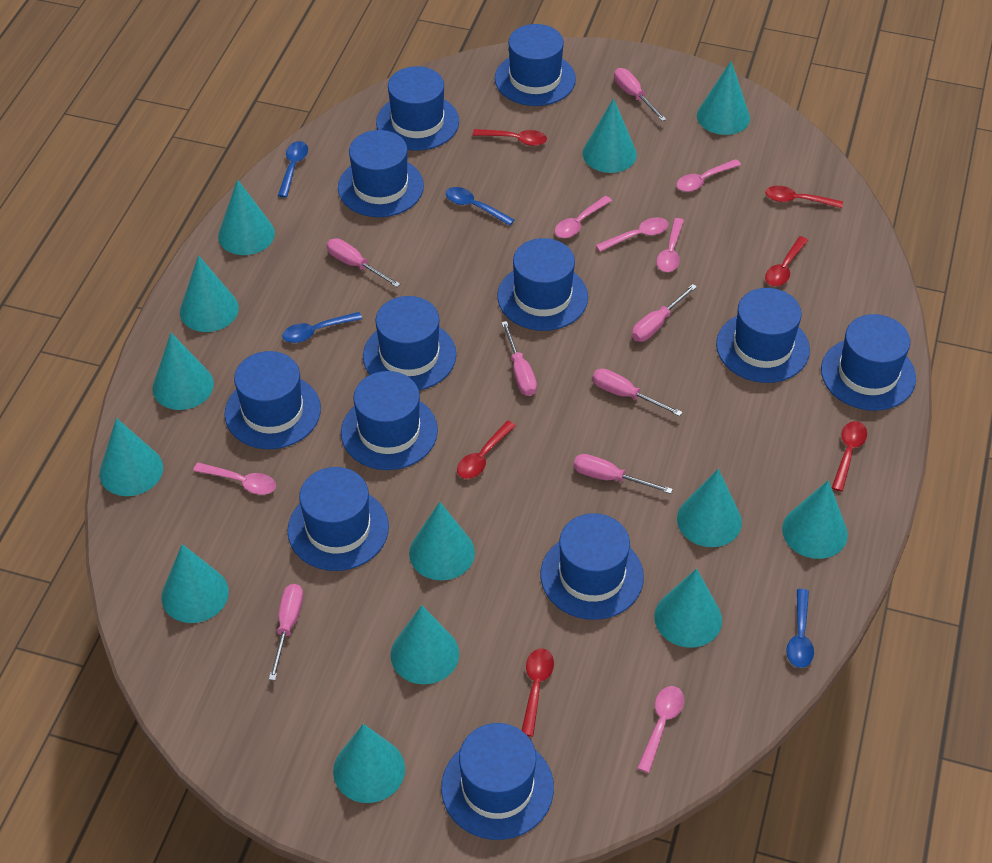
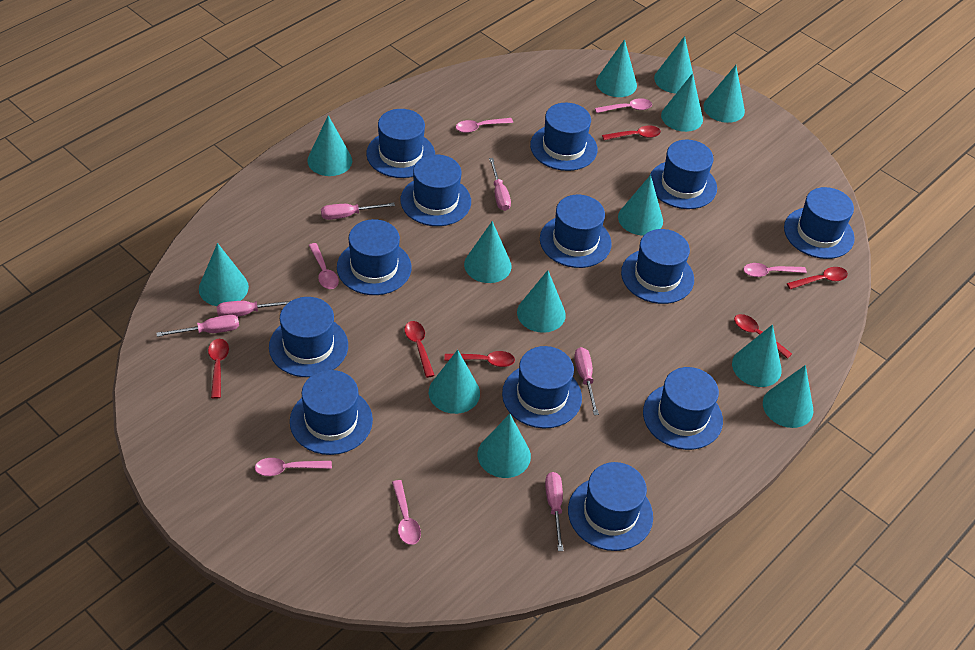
blue hat: 12 -> 13
blue spoon: 4 -> 0
pink screwdriver: 7 -> 6

